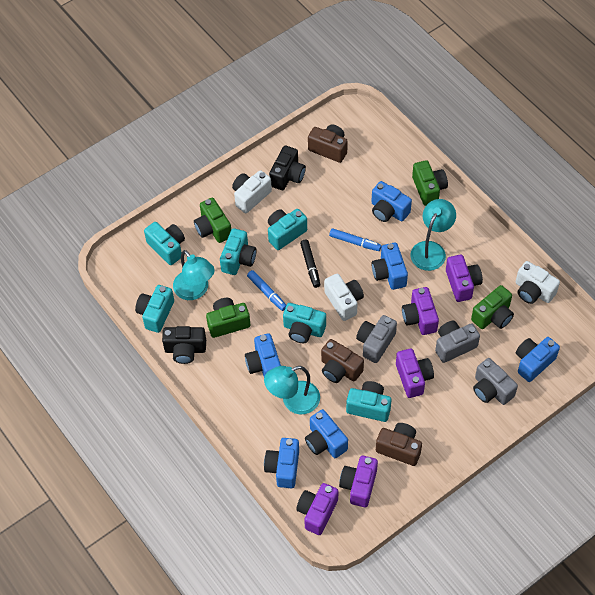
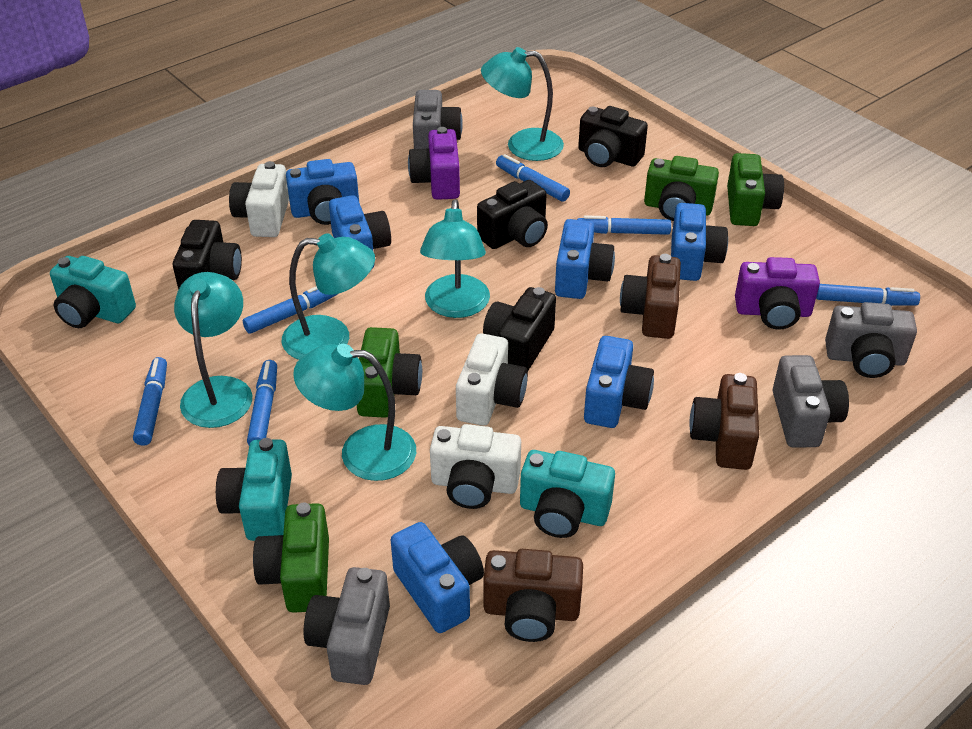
black camera: 2 -> 4
black marker: 1 -> 0
blue marker: 2 -> 6
grey camera: 3 -> 4
purple camera: 5 -> 2
turquoise camera: 6 -> 3
turquoise lamp: 3 -> 5

